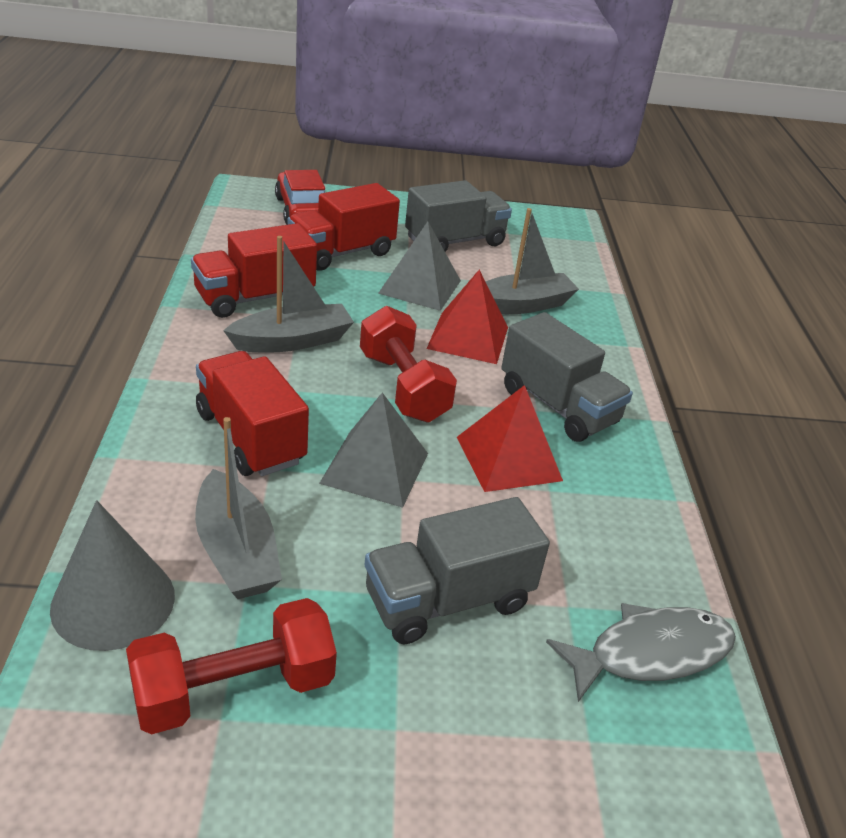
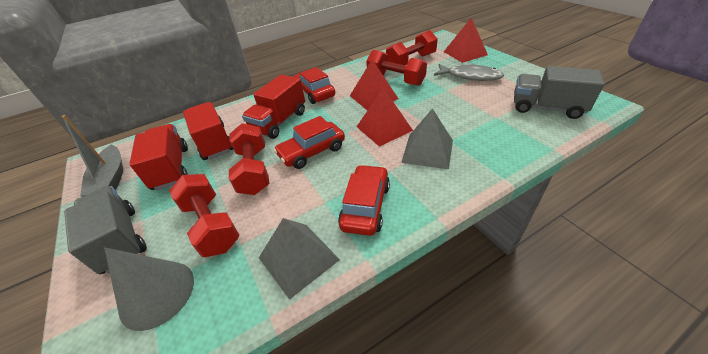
grey boat: 3 -> 1
grey truck: 3 -> 2
red car: 1 -> 3
red dumbbell: 2 -> 4
red pyramid: 2 -> 3

